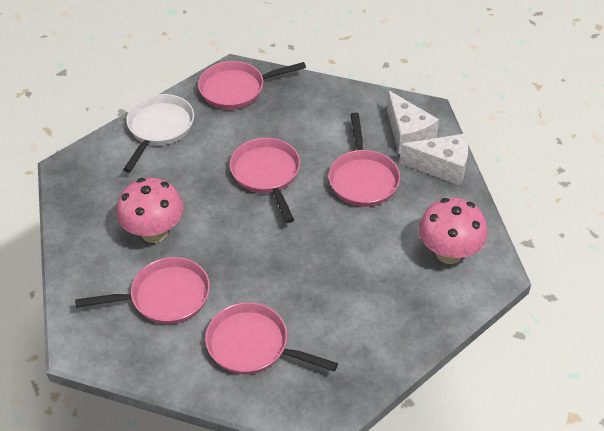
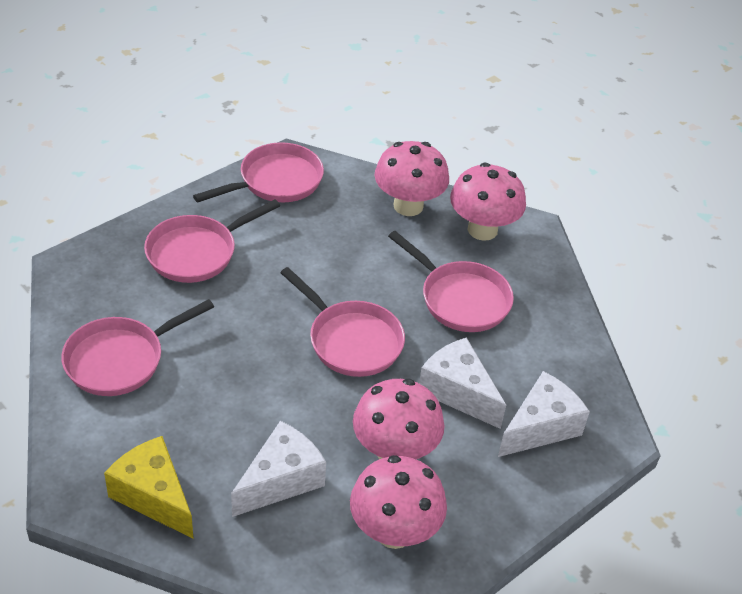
pink mushroom: 2 -> 4
white cheese: 2 -> 3
white pan: 1 -> 0
yellow cheese: 0 -> 1

